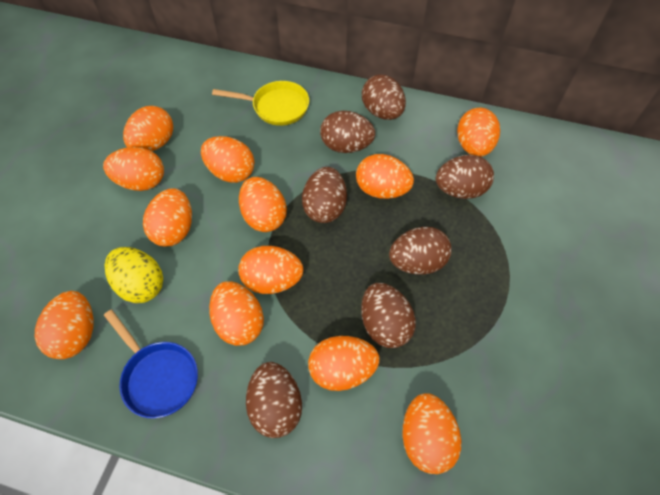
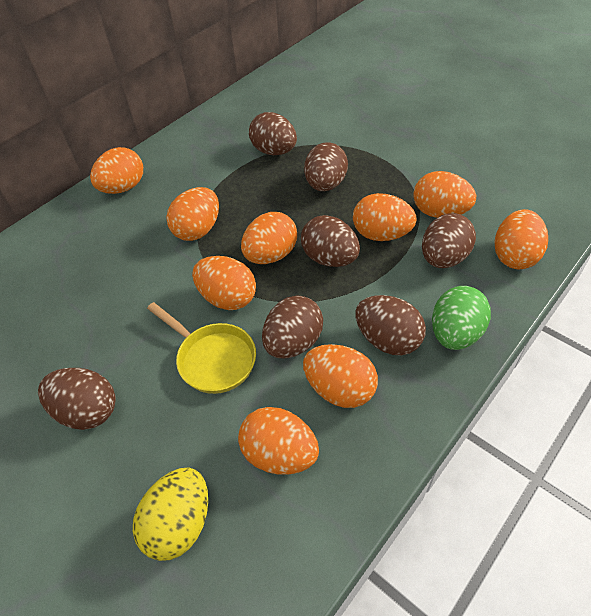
blue pan: 1 -> 0
green egg: 0 -> 1
orange egg: 12 -> 9

